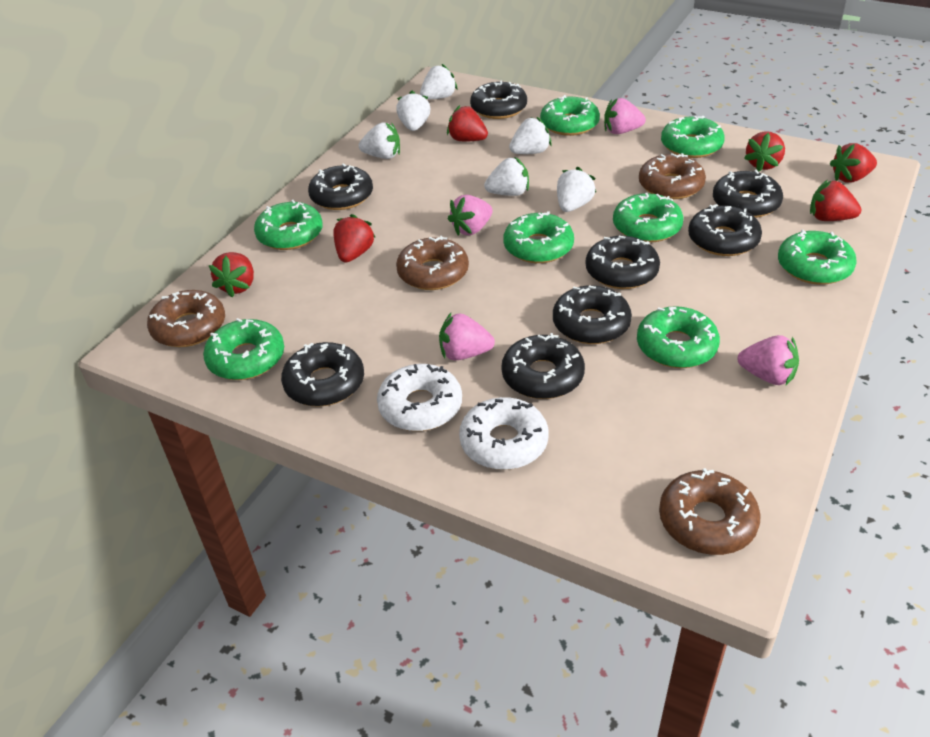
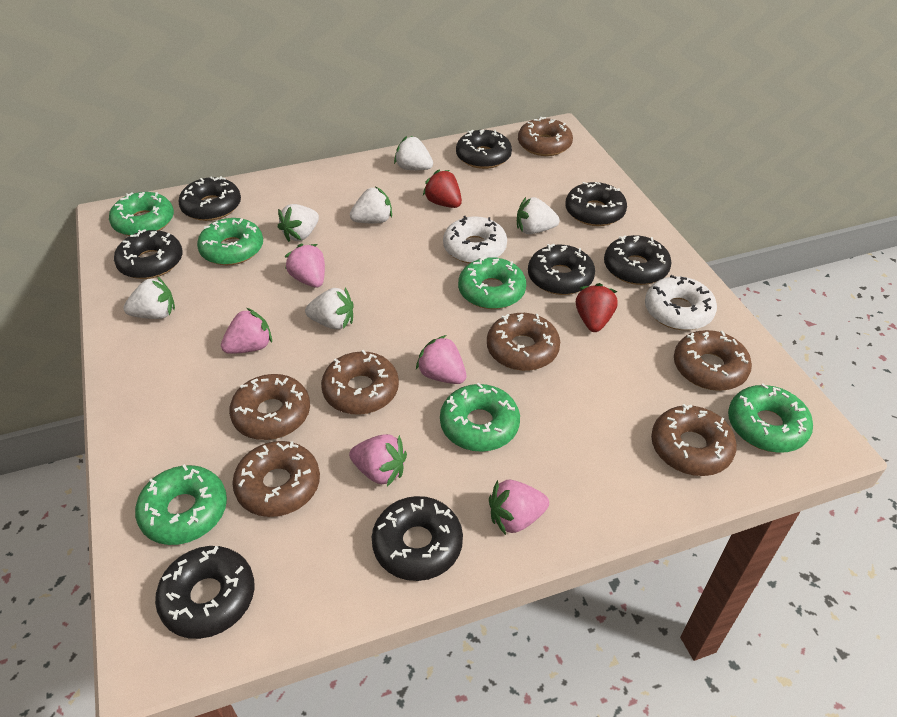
brown donut: 4 -> 7
green donut: 8 -> 6
pink strawberry: 4 -> 5
red strawberry: 6 -> 2

